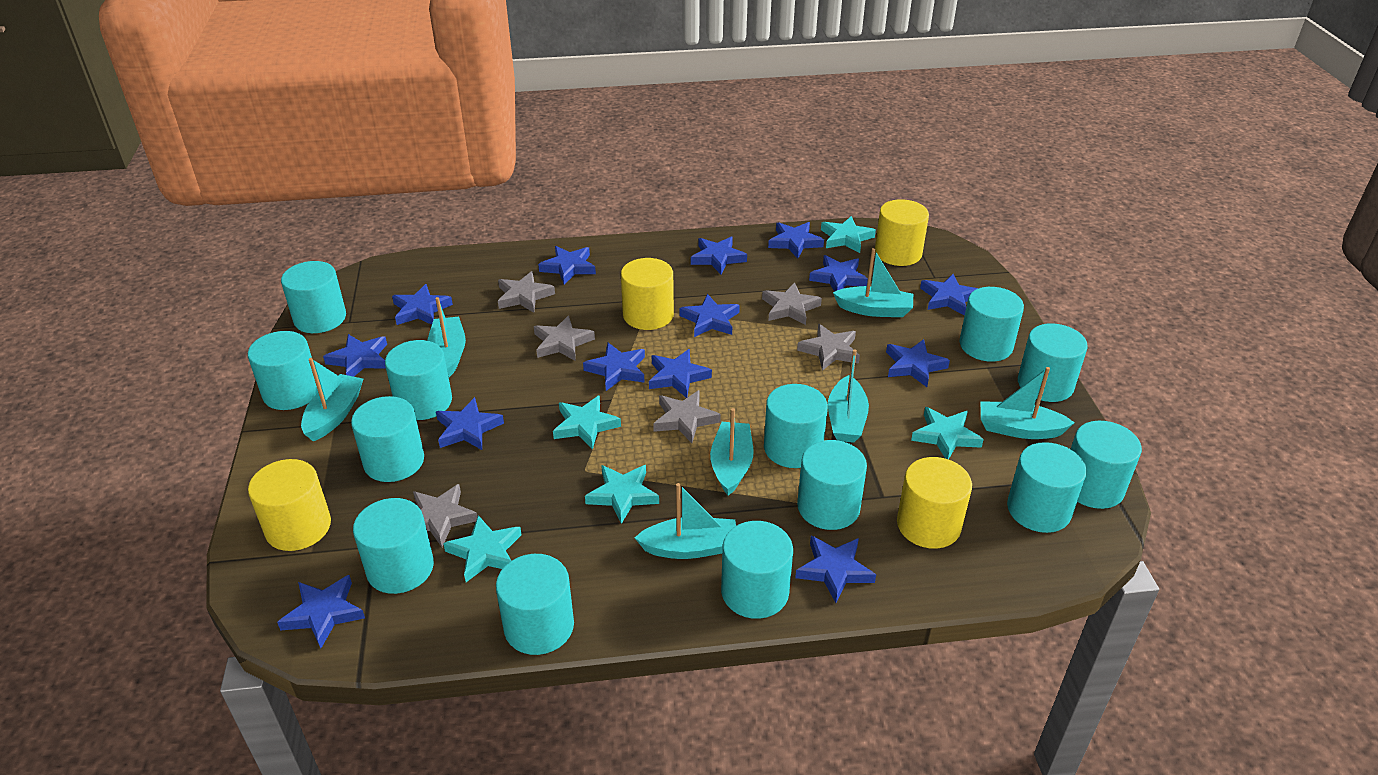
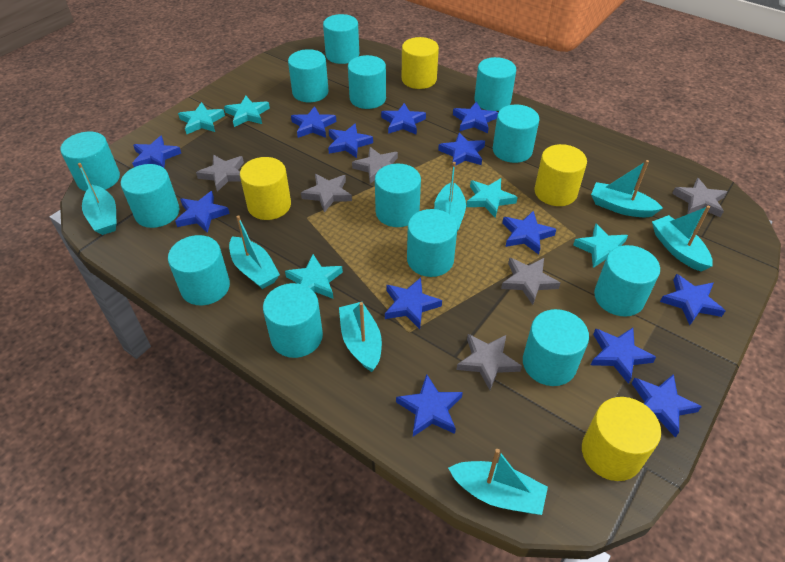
blue star: 14 -> 13

